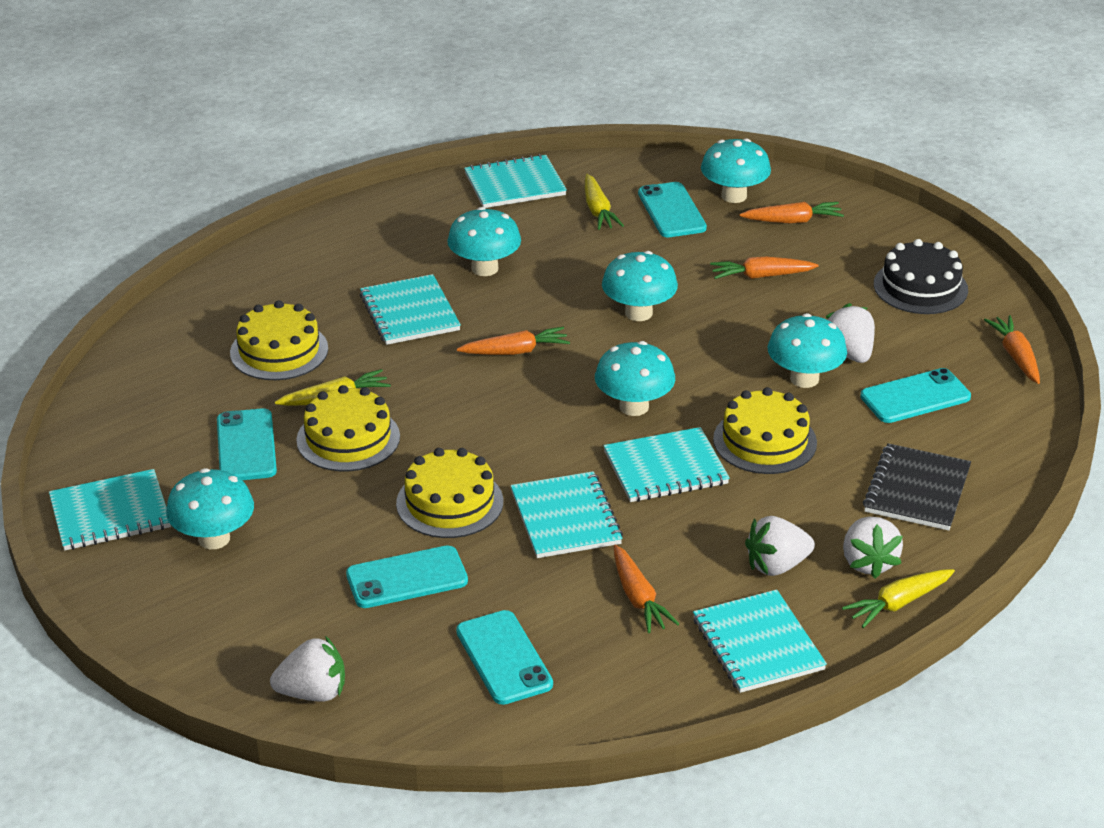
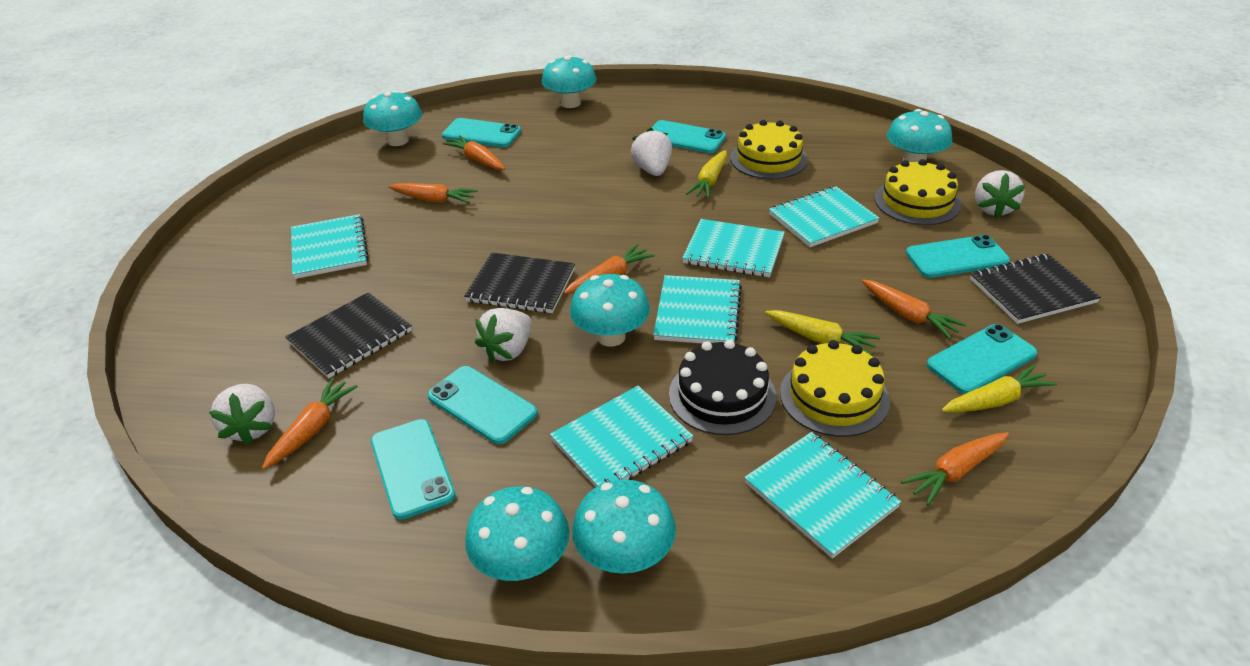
black notebook: 1 -> 3
orange carrot: 5 -> 6
turquoise phone: 5 -> 6
yellow cake: 4 -> 3

